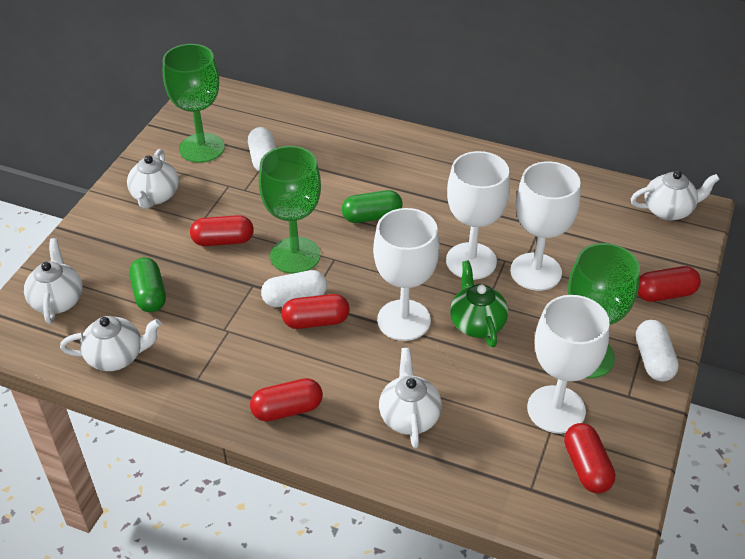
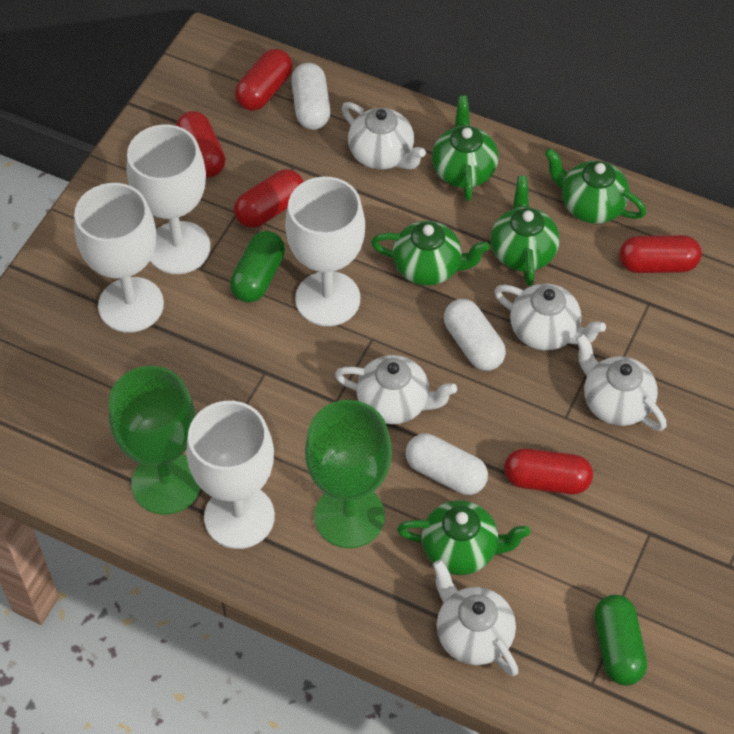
green goblet: 3 -> 2
green teapot: 1 -> 5

